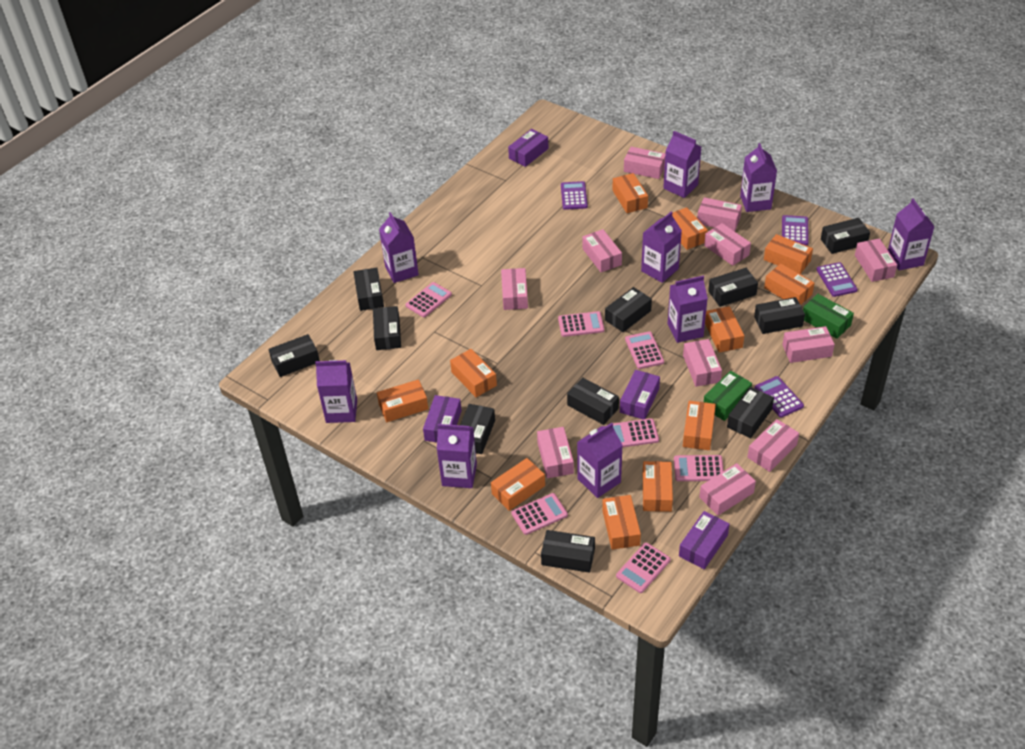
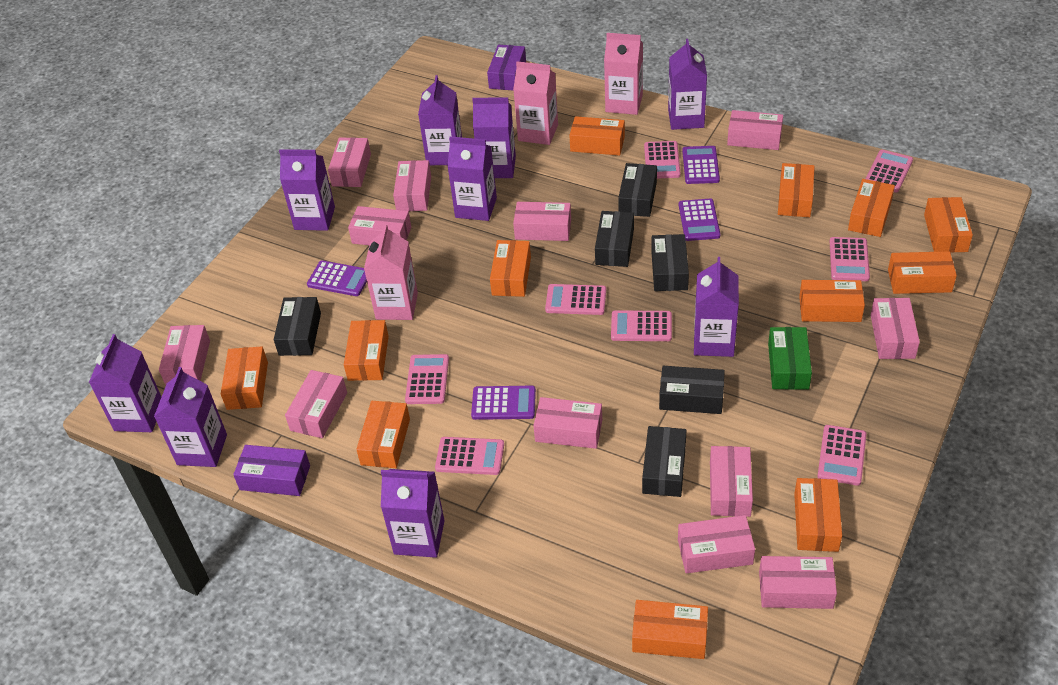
black box: 11 -> 6
green box: 2 -> 1
orange box: 11 -> 12
pink box: 11 -> 12
pink calculator: 7 -> 8
pink carton: 0 -> 3
purple box: 4 -> 2

